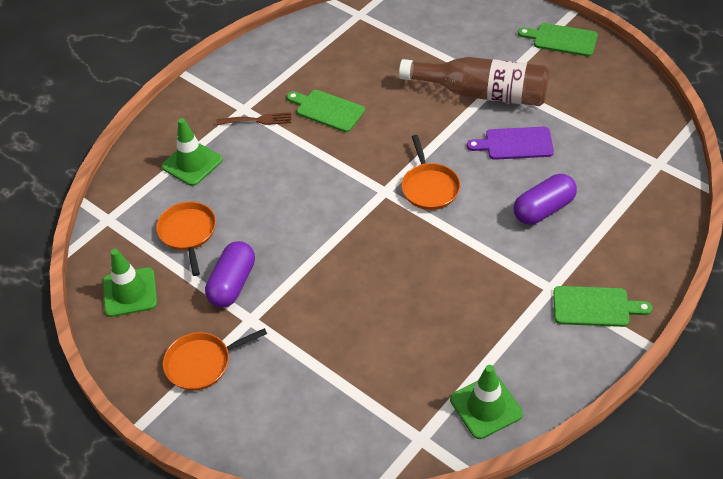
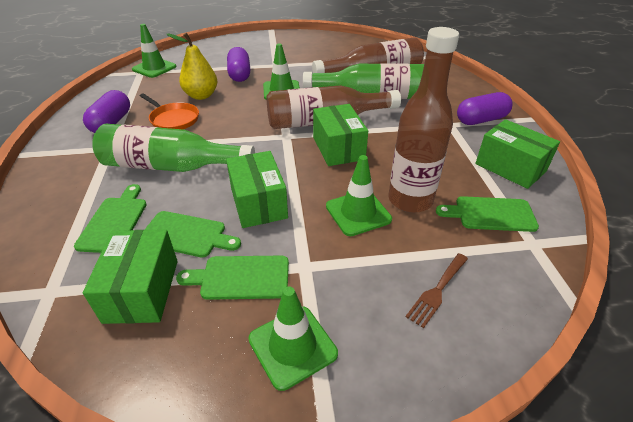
brown bottle: 1 -> 3
green bottle: 0 -> 2
green box: 0 -> 4
green cutting board: 3 -> 4
green traffic cone: 3 -> 4
orange pan: 3 -> 1
purple capsule: 2 -> 3
purple cutting board: 1 -> 0
yellow pear: 0 -> 1

